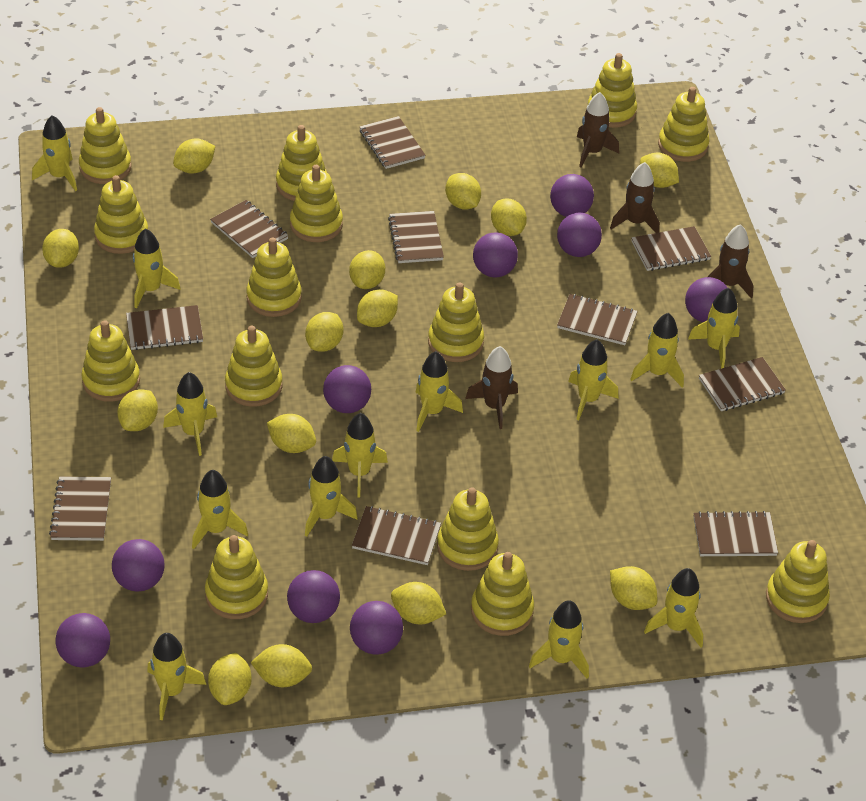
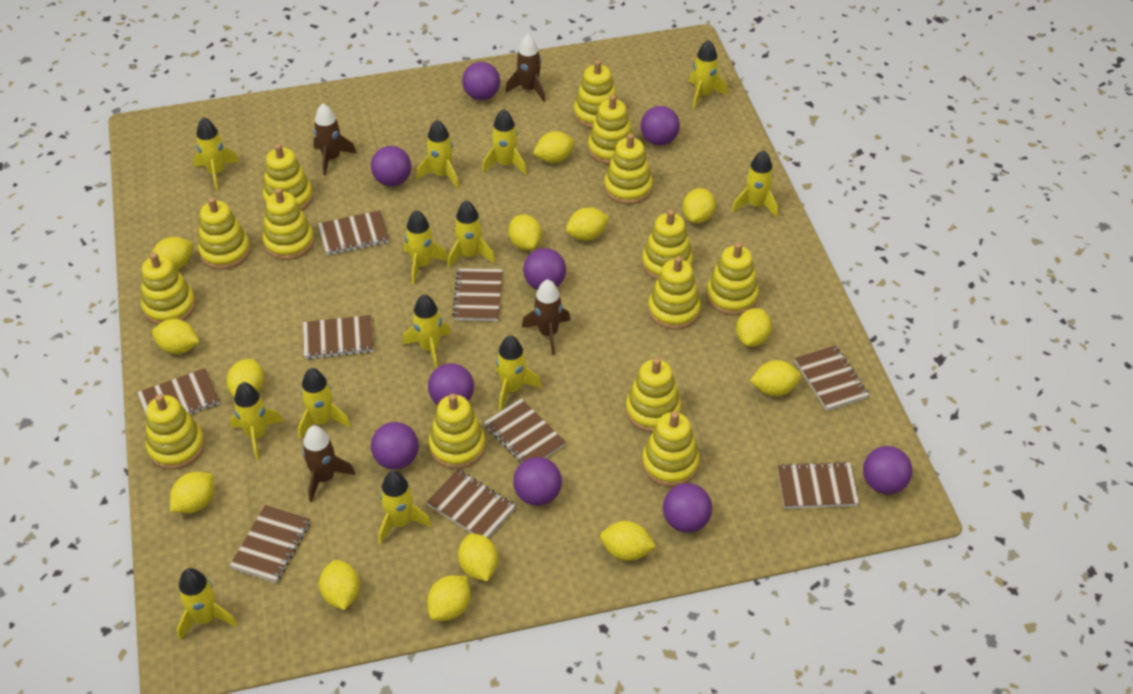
brown notebook: 10 -> 9

